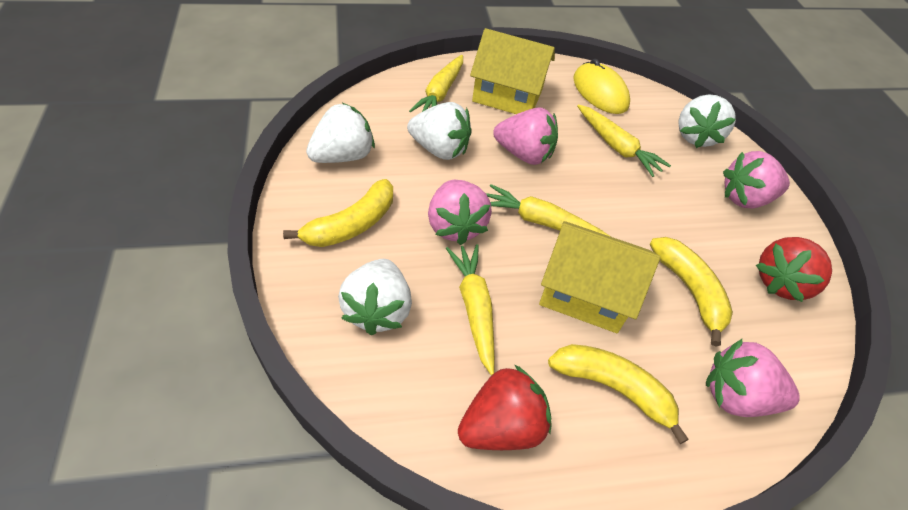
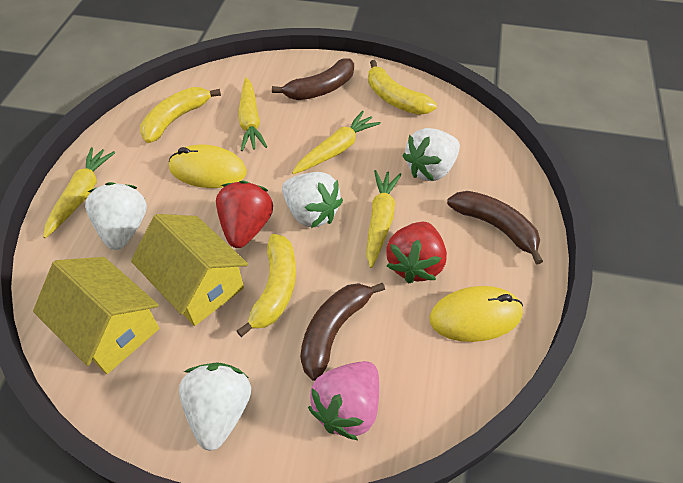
brown banana: 0 -> 3
pink strawberry: 4 -> 1
yellow mouse: 1 -> 2

